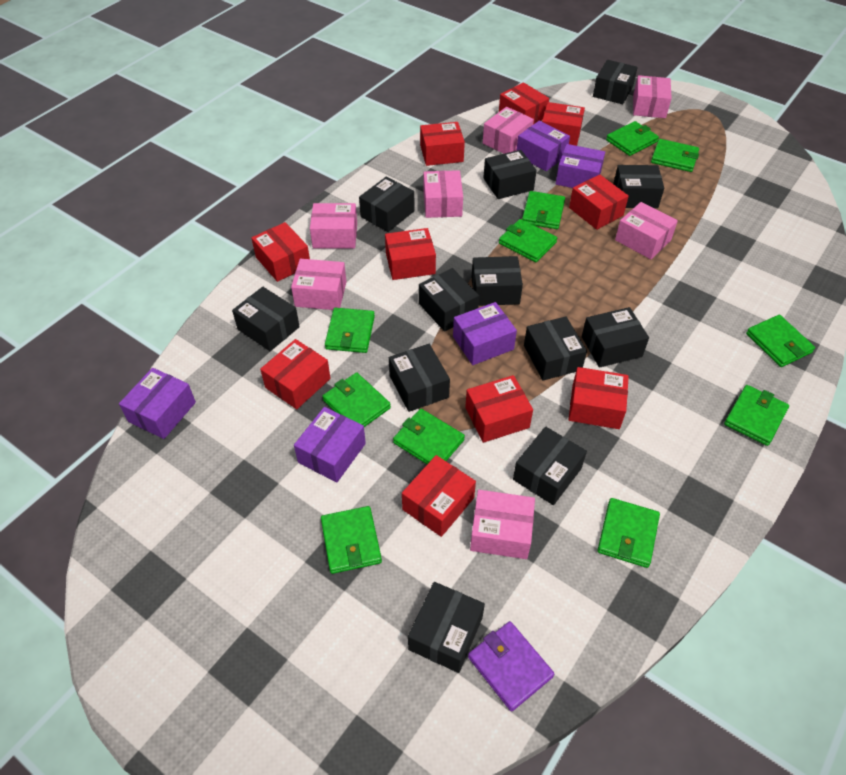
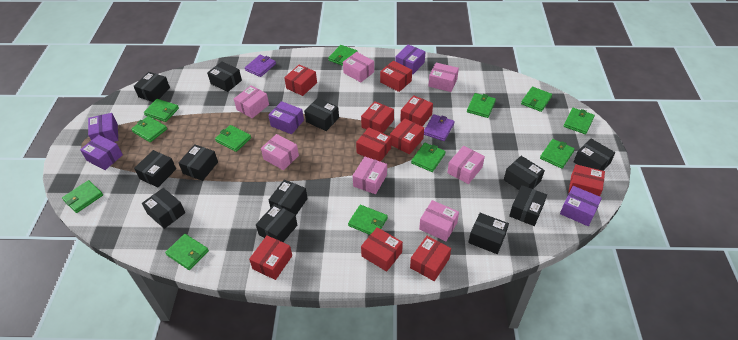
green wallet: 11 -> 12
purple wallet: 1 -> 2

